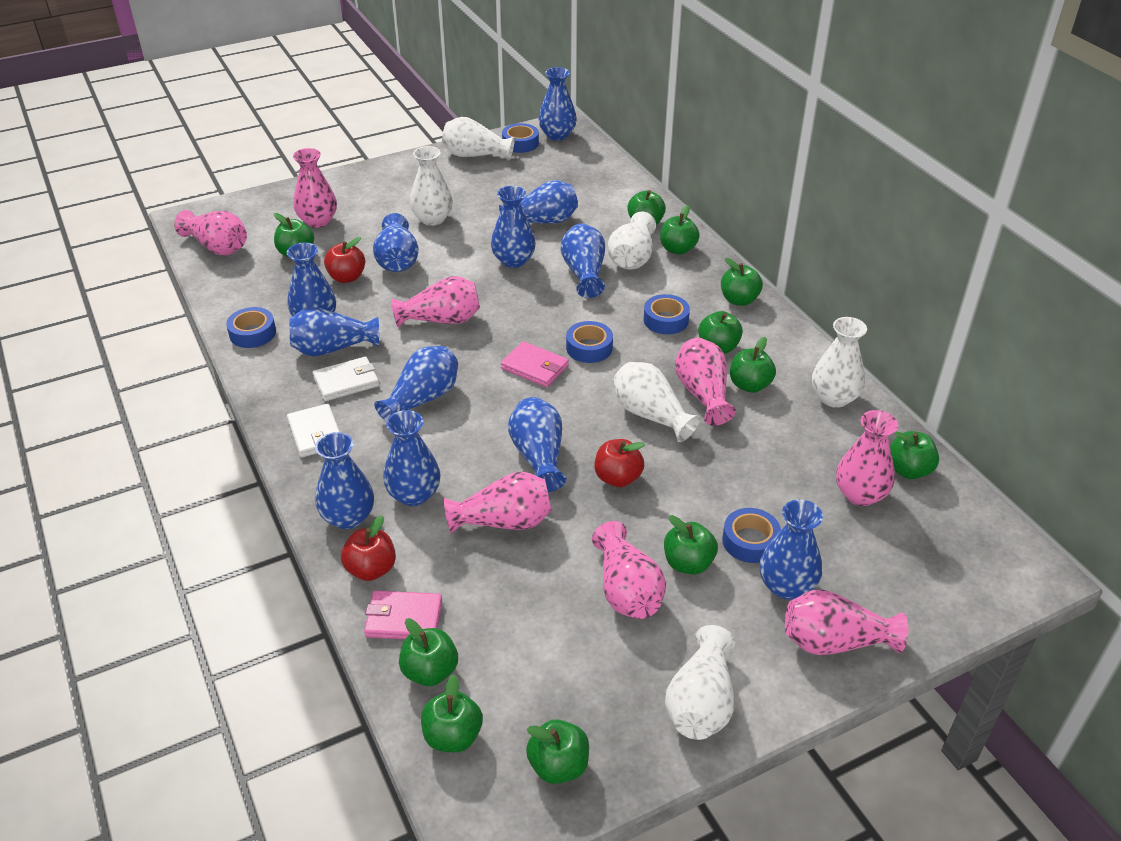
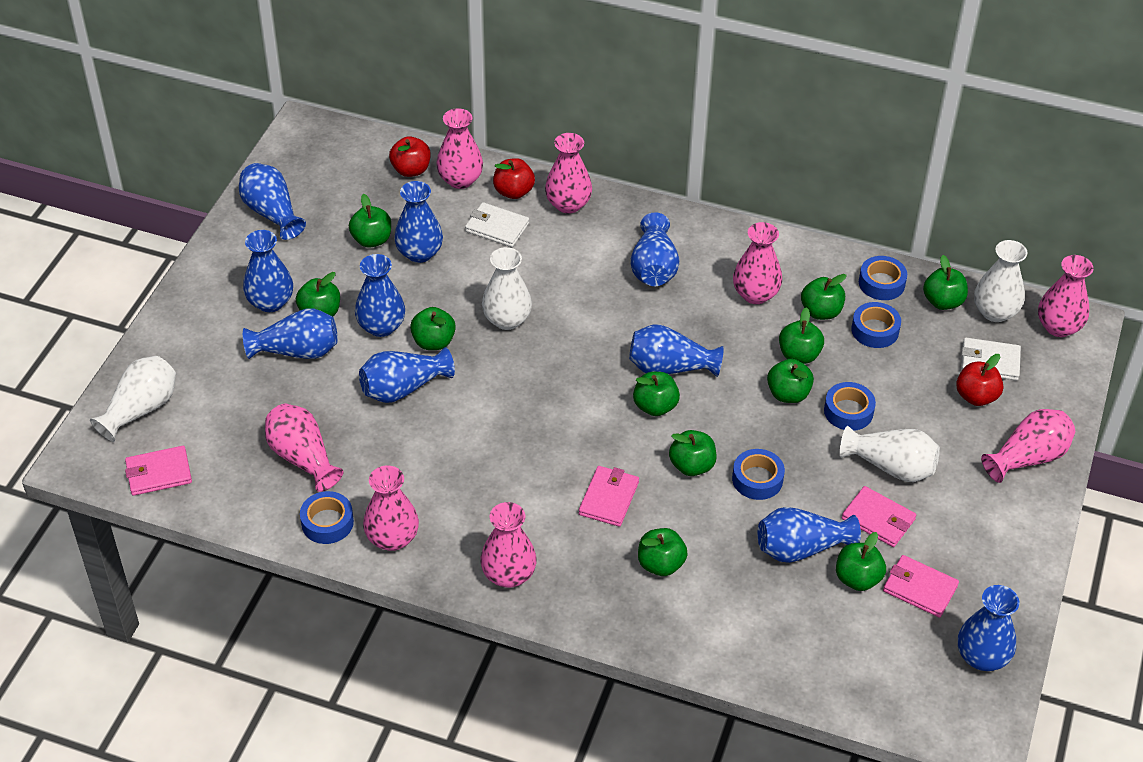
blue vase: 12 -> 10
pink wallet: 2 -> 4
white vase: 6 -> 4

